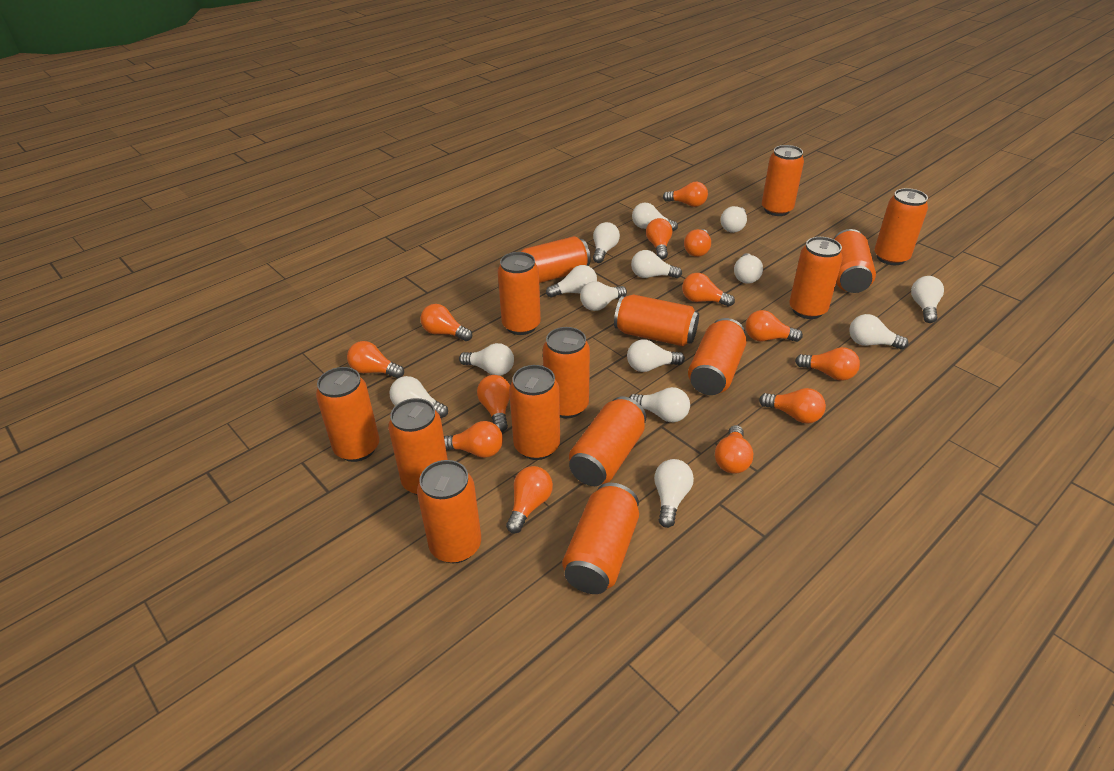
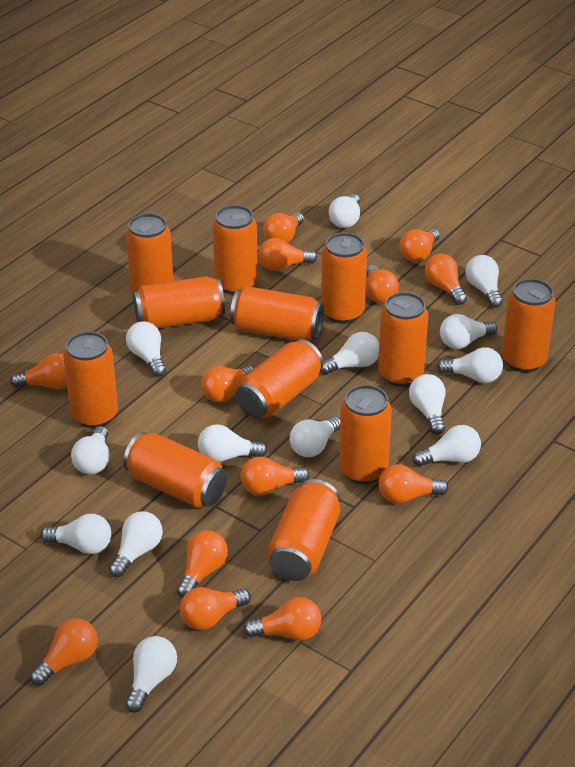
orange can: 15 -> 12

